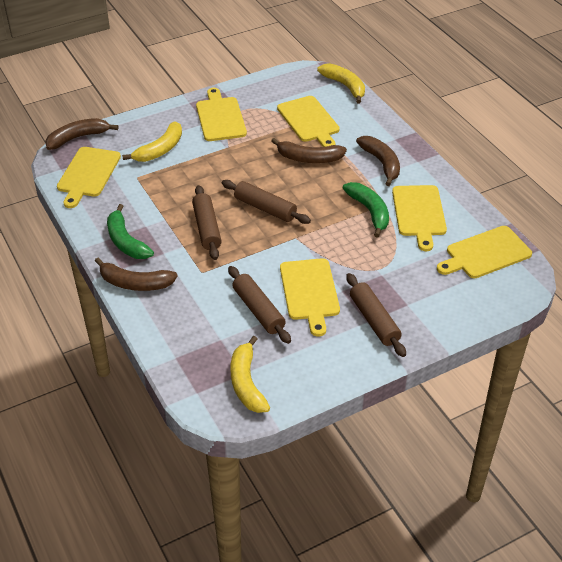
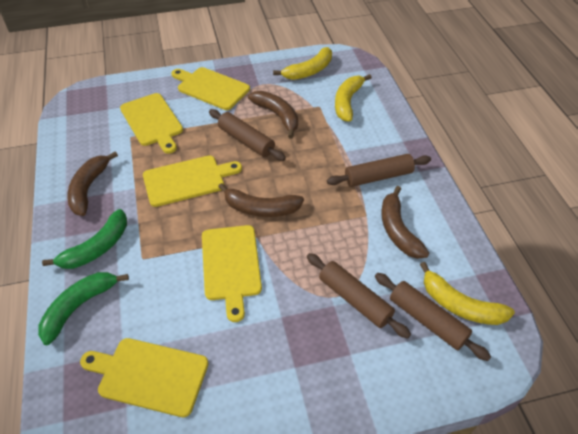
yellow cutting board: 6 -> 5

